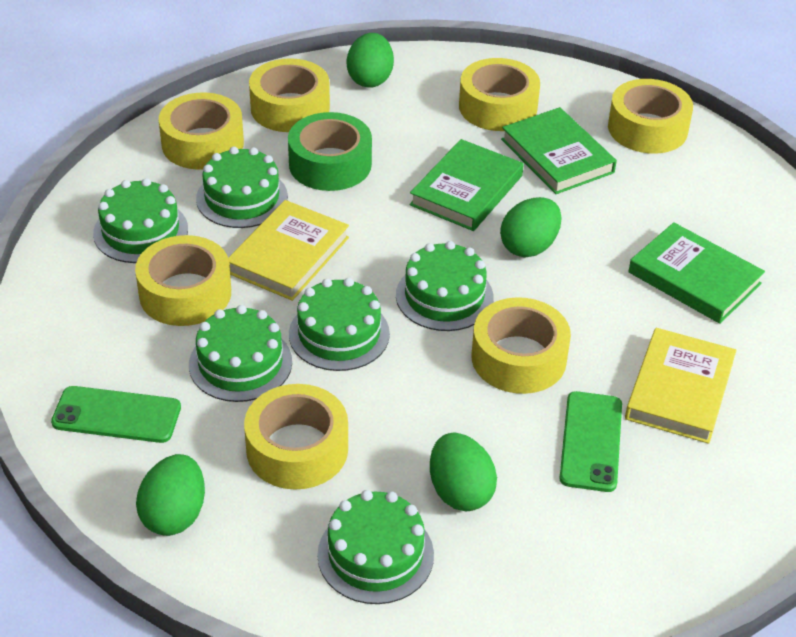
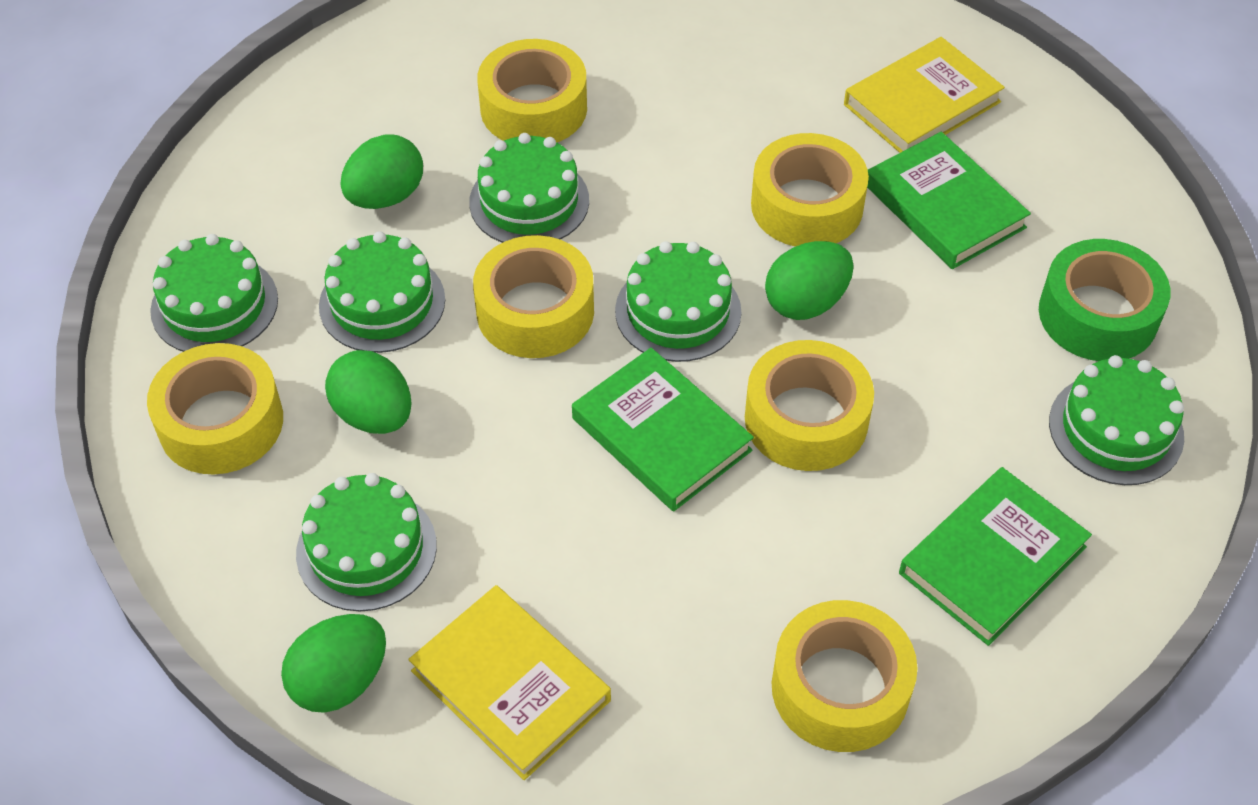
green phone: 2 -> 0
yellow tape: 7 -> 6

